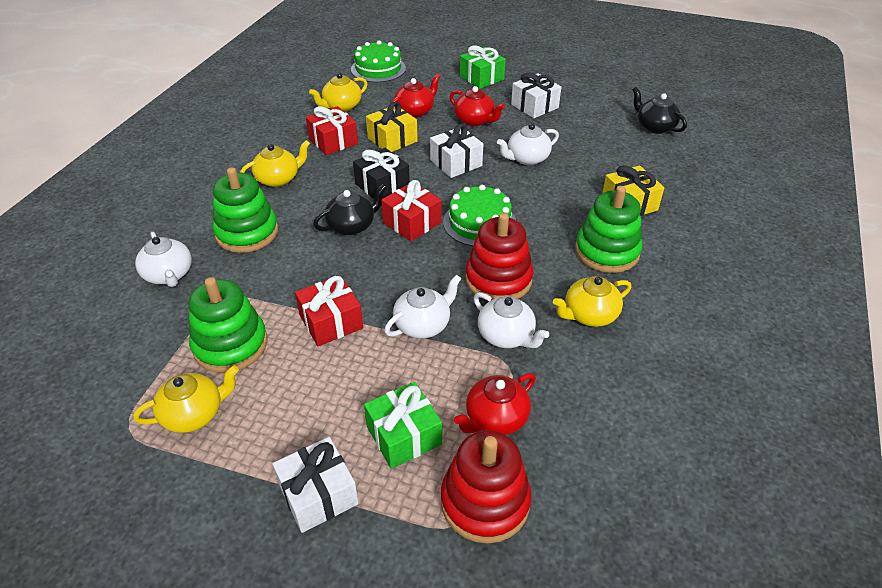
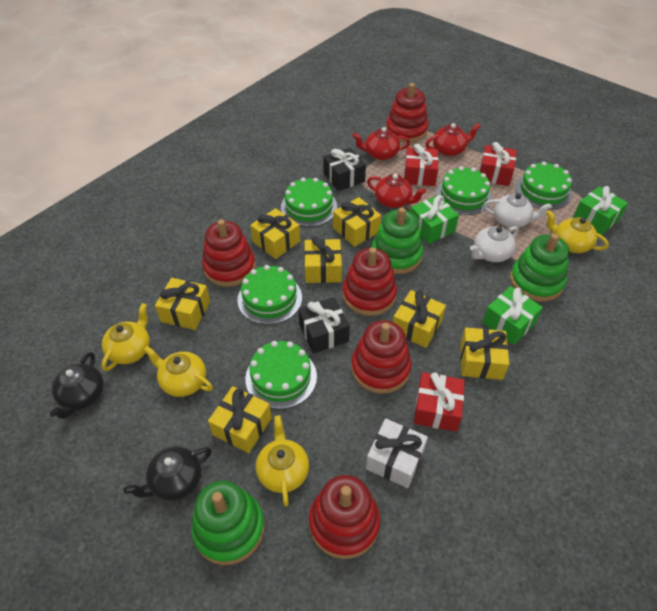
black gift: 1 -> 2
green cake: 2 -> 5
green gift: 2 -> 3
red stacking toy: 2 -> 5
white gift: 3 -> 1
white teapot: 4 -> 2
yellow gift: 2 -> 7

